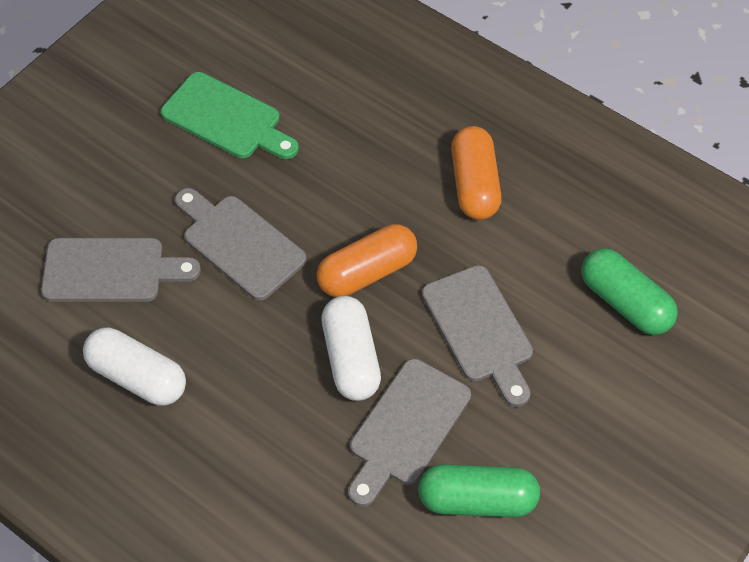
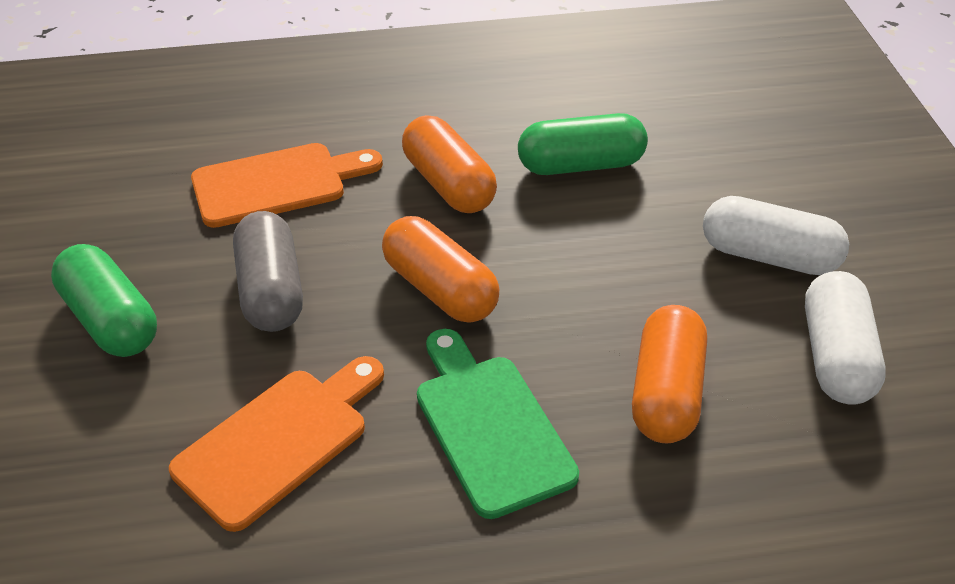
grey capsule: 0 -> 1
grey cutting board: 4 -> 0
orange capsule: 2 -> 3
orange cutting board: 0 -> 2

